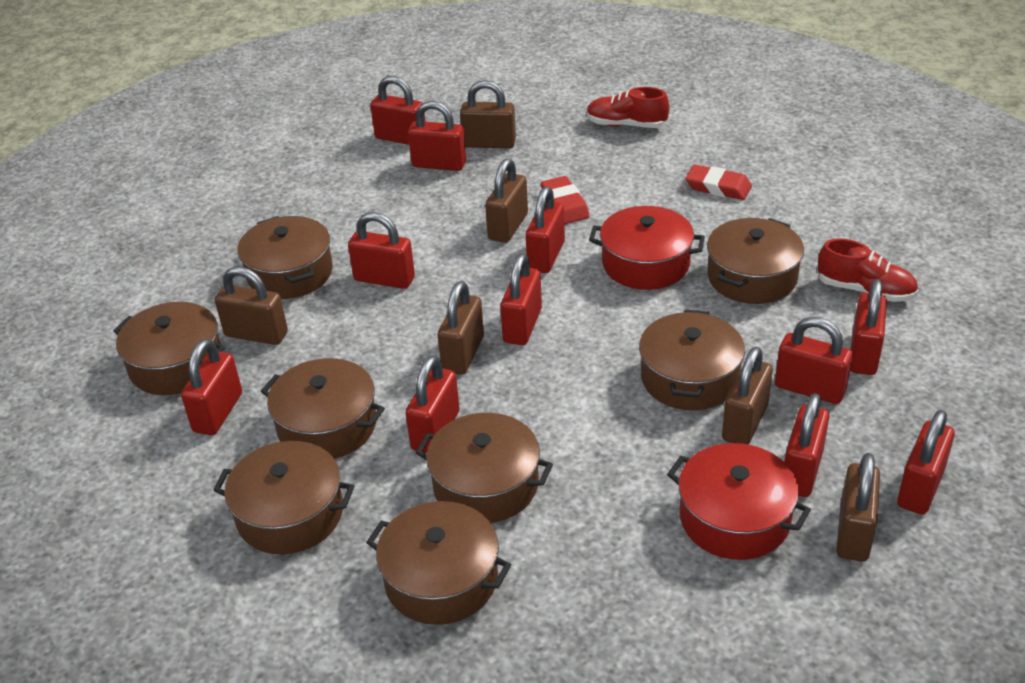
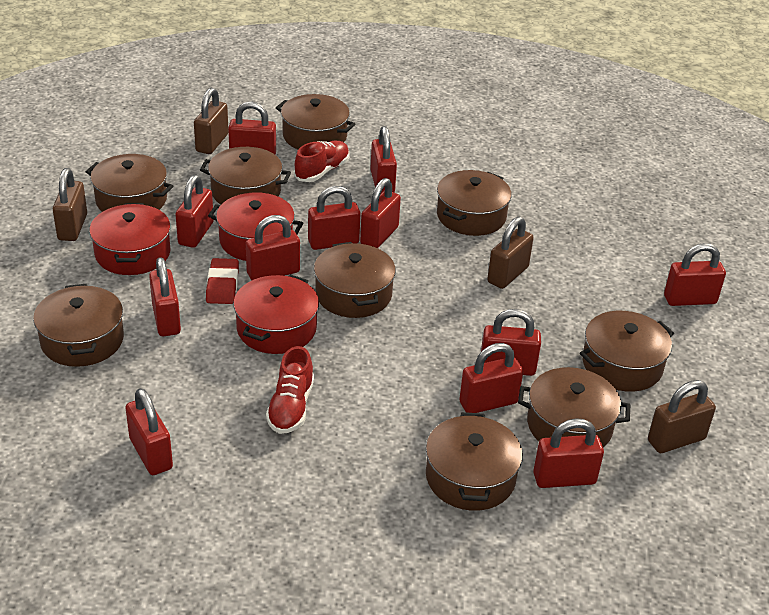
brown padlock: 6 -> 4
brown pot: 8 -> 9
red eraser: 2 -> 1
red padlock: 11 -> 12
red pot: 2 -> 3

